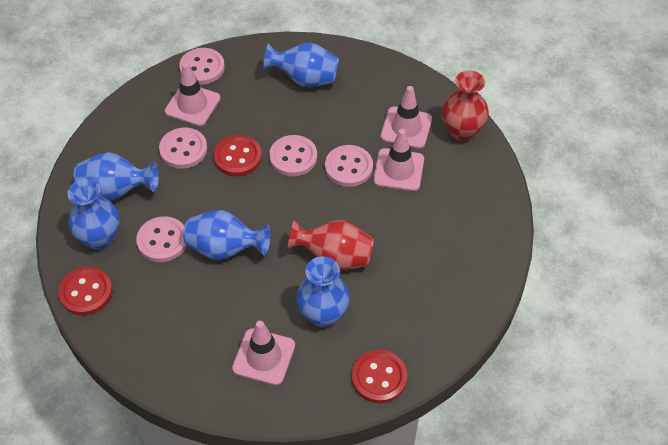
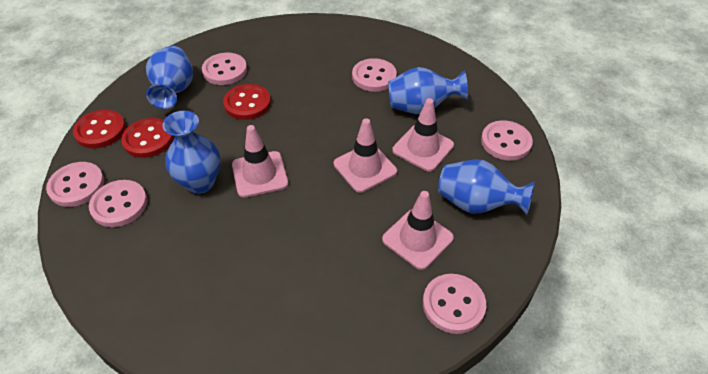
blue vase: 5 -> 4
pink button: 5 -> 6
red vase: 2 -> 0

